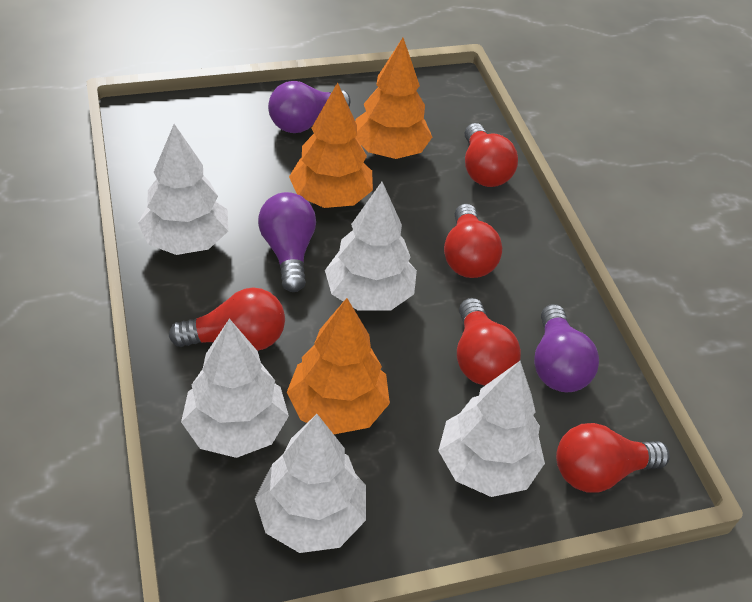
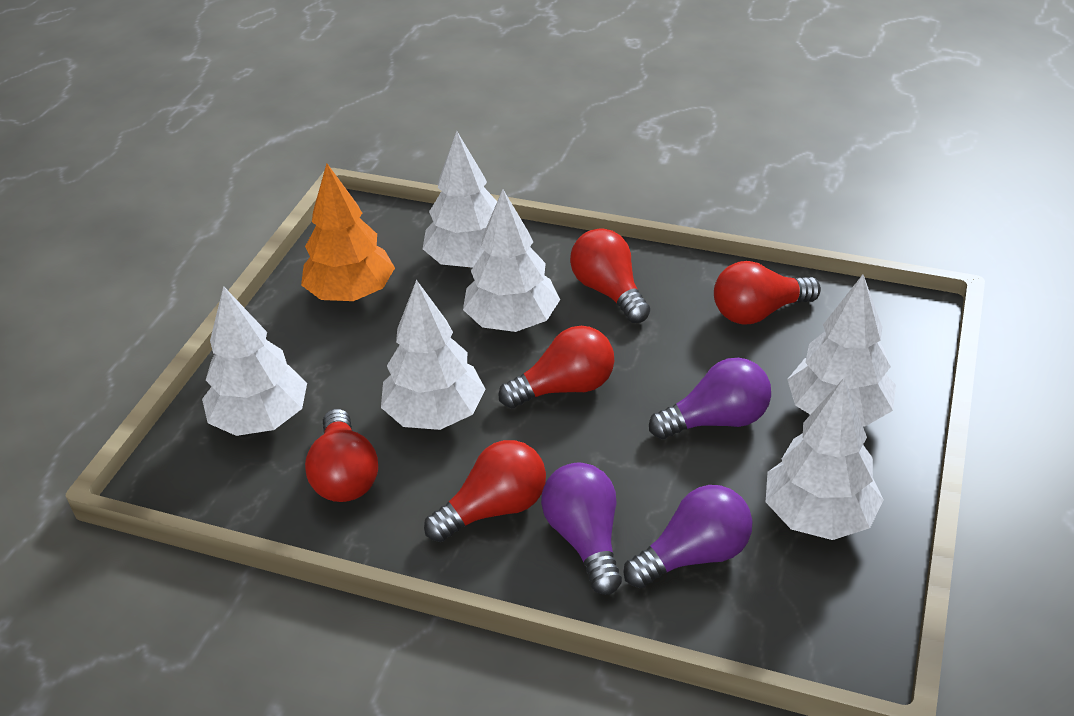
orange tree: 3 -> 1
white tree: 5 -> 6

